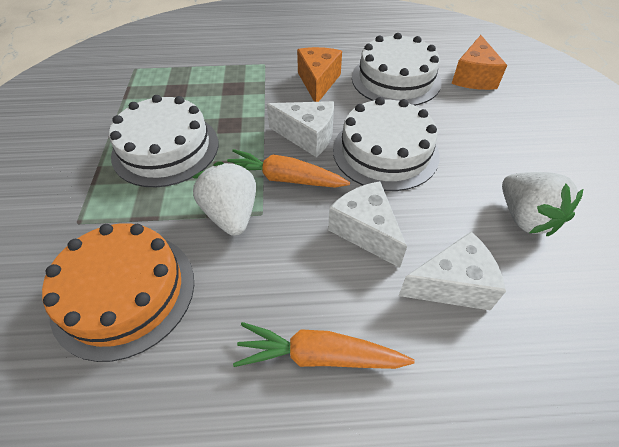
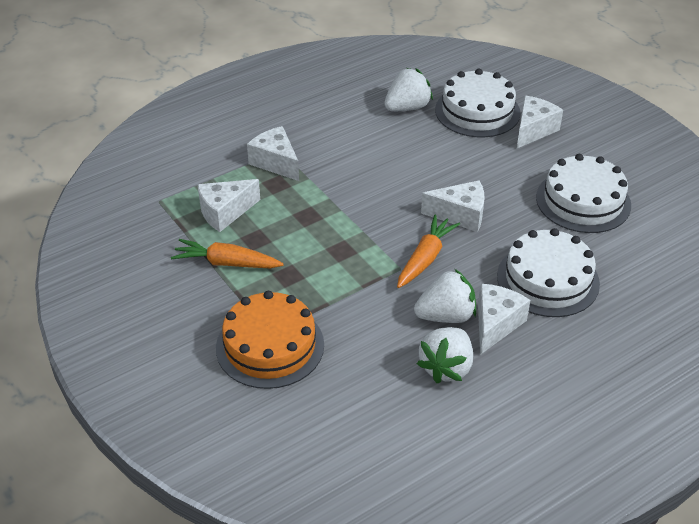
orange cheese: 2 -> 0
white cheese: 3 -> 5
white strawberry: 2 -> 3

